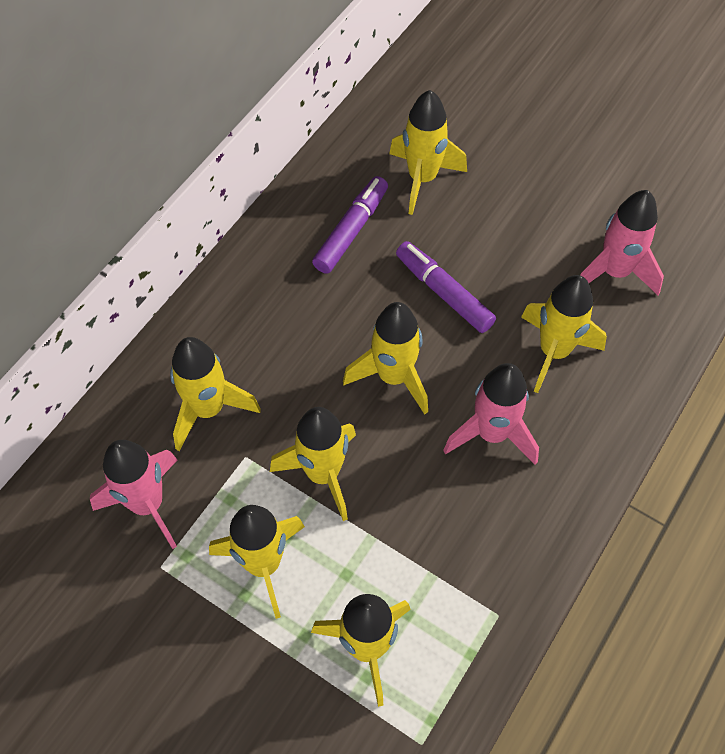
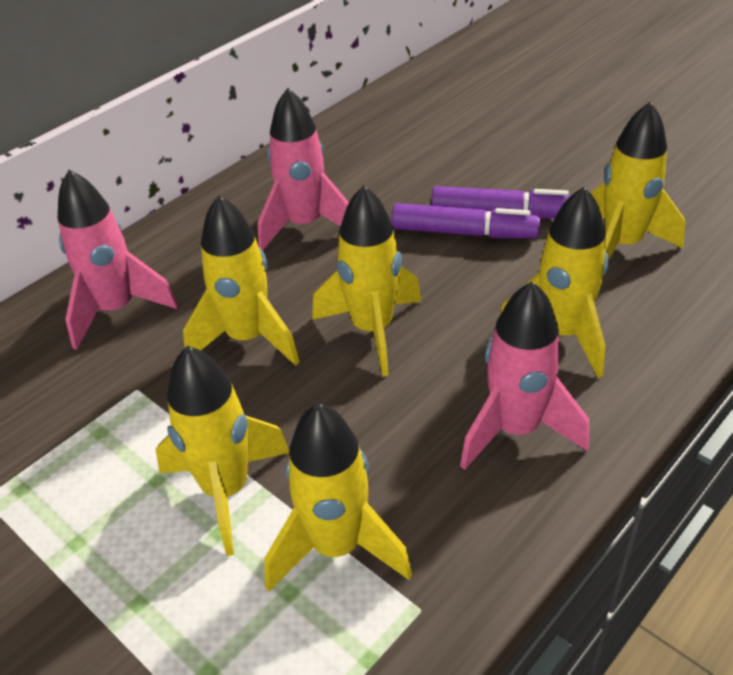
yellow rocket: 7 -> 6

